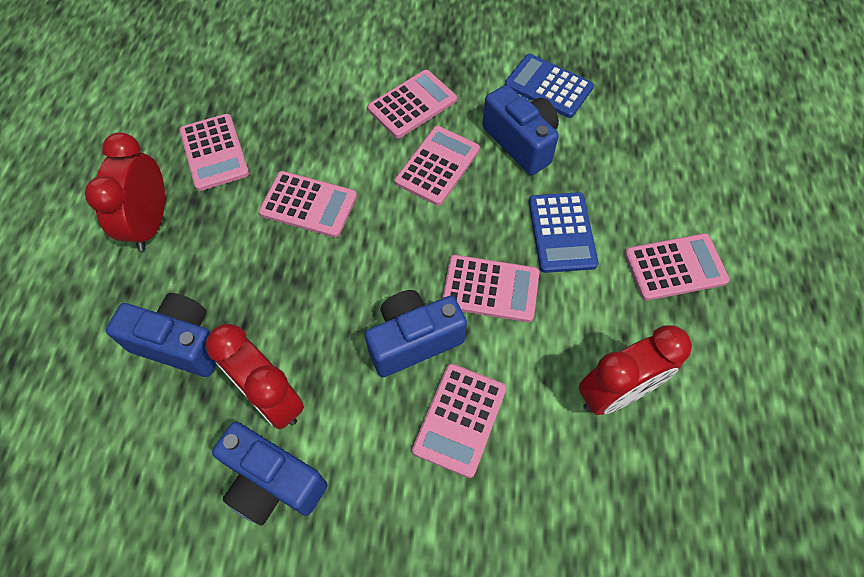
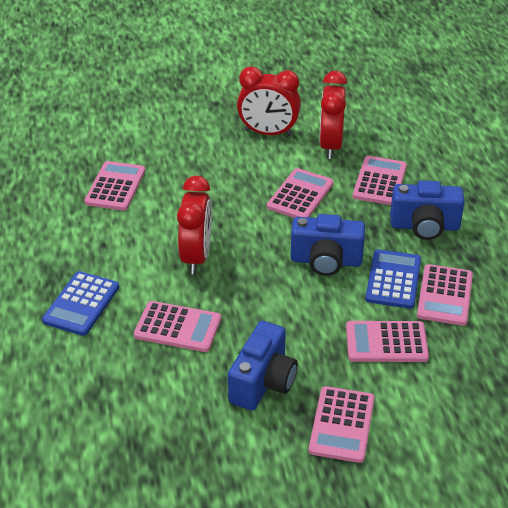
blue camera: 4 -> 3

